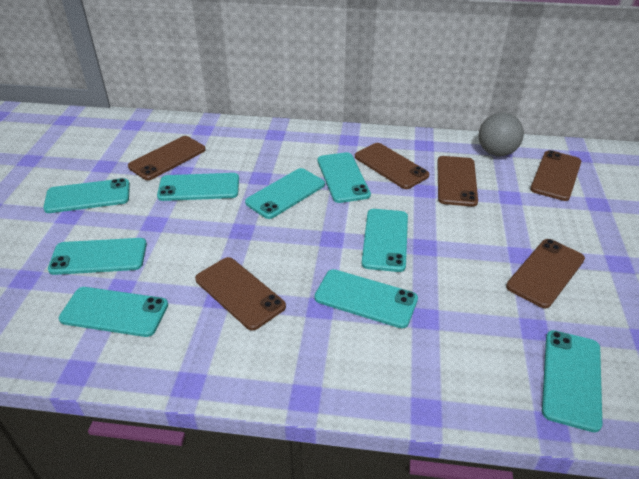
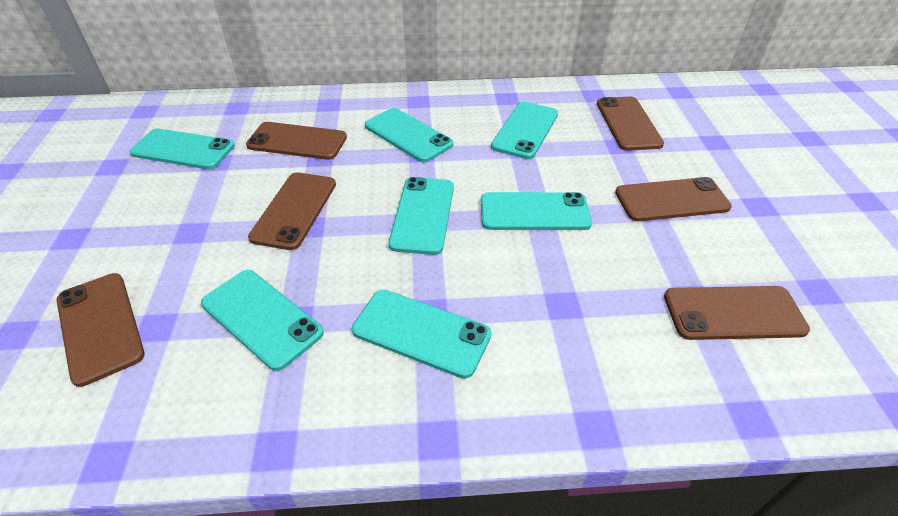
grey ball: 1 -> 0
turquoise phone: 9 -> 7

